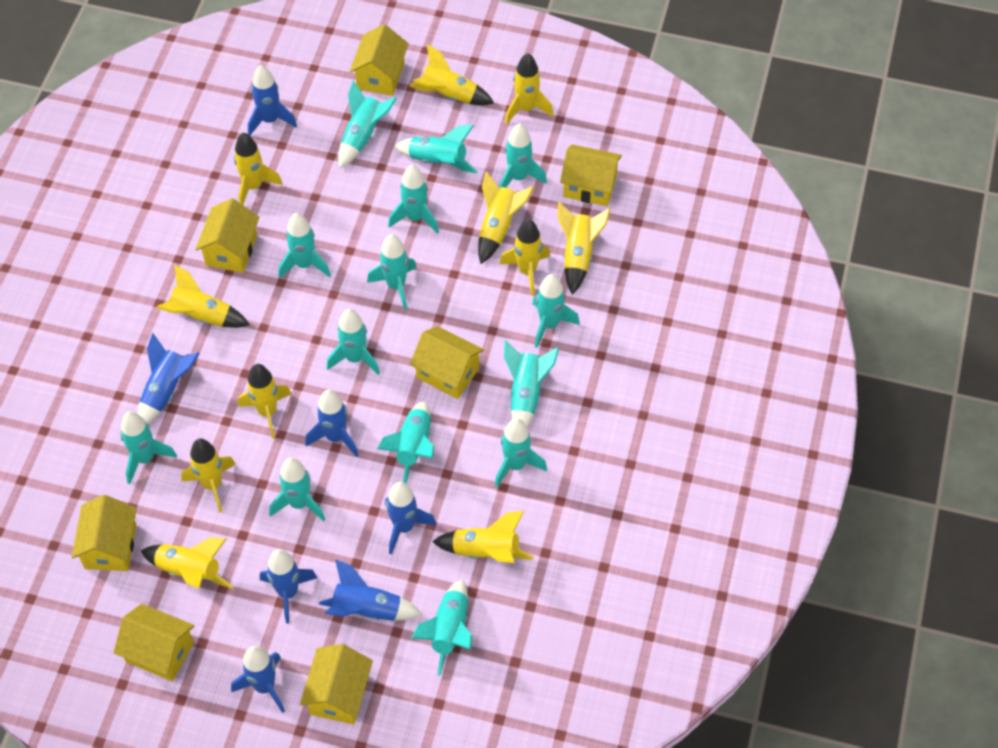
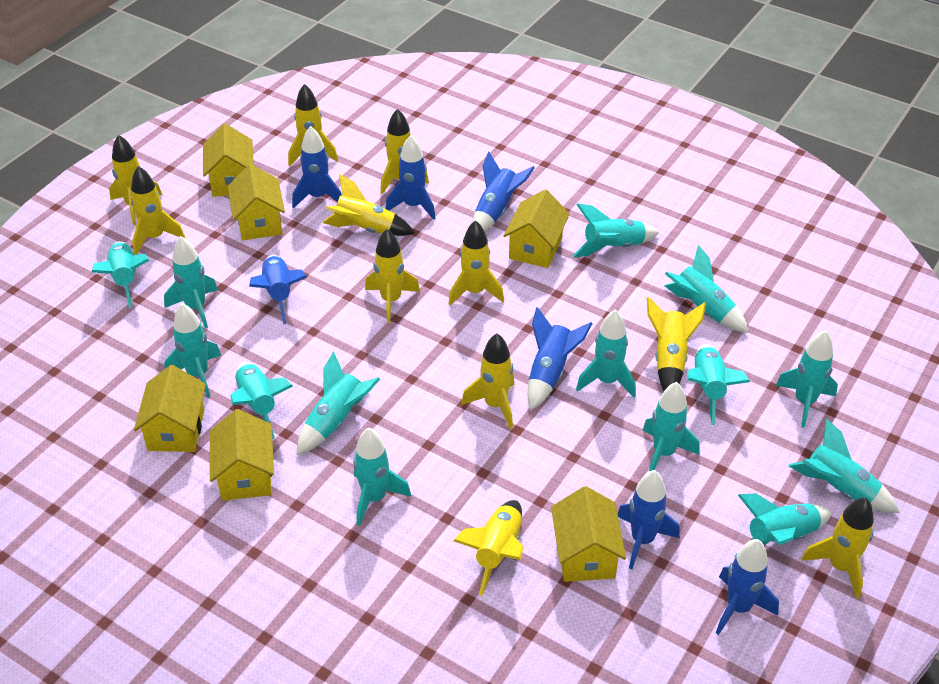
yellow house: 7 -> 6

